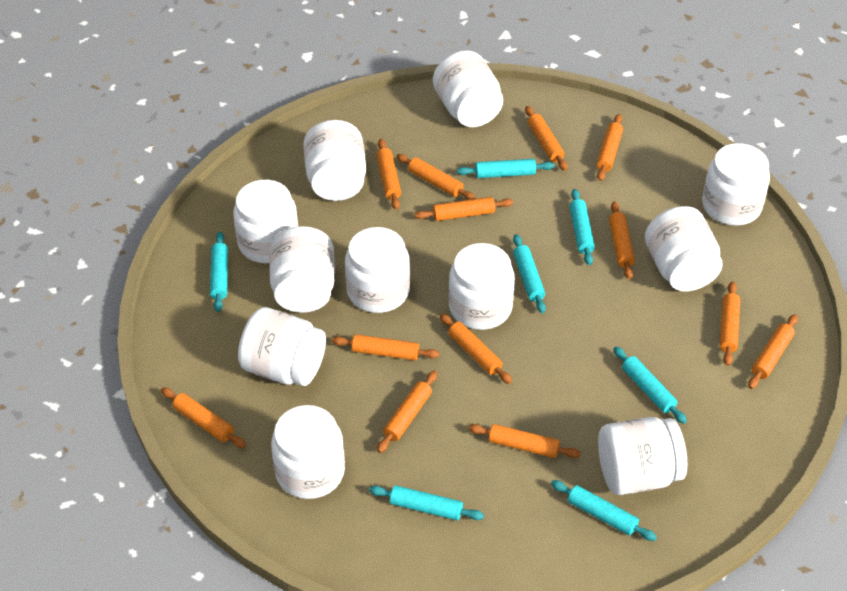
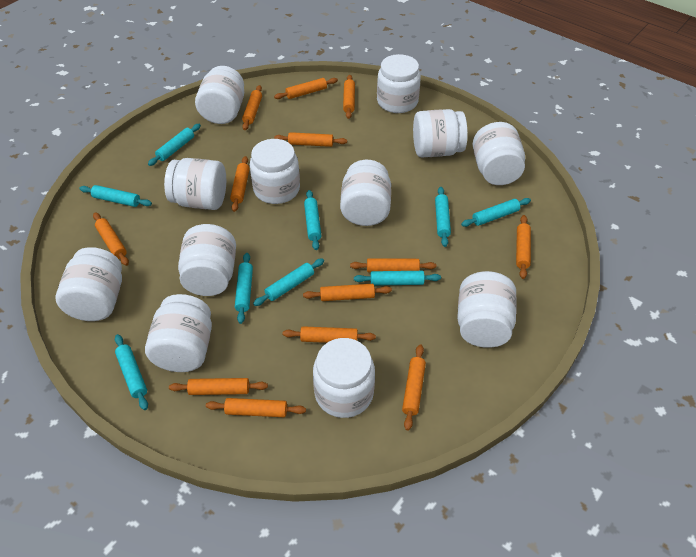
turquoise rolling pin: 7 -> 9
white jar: 11 -> 12

